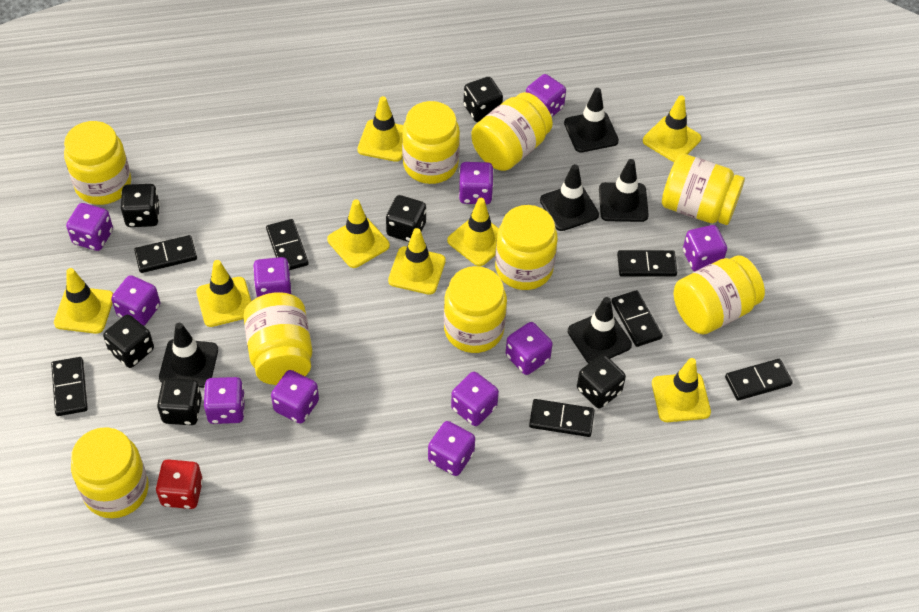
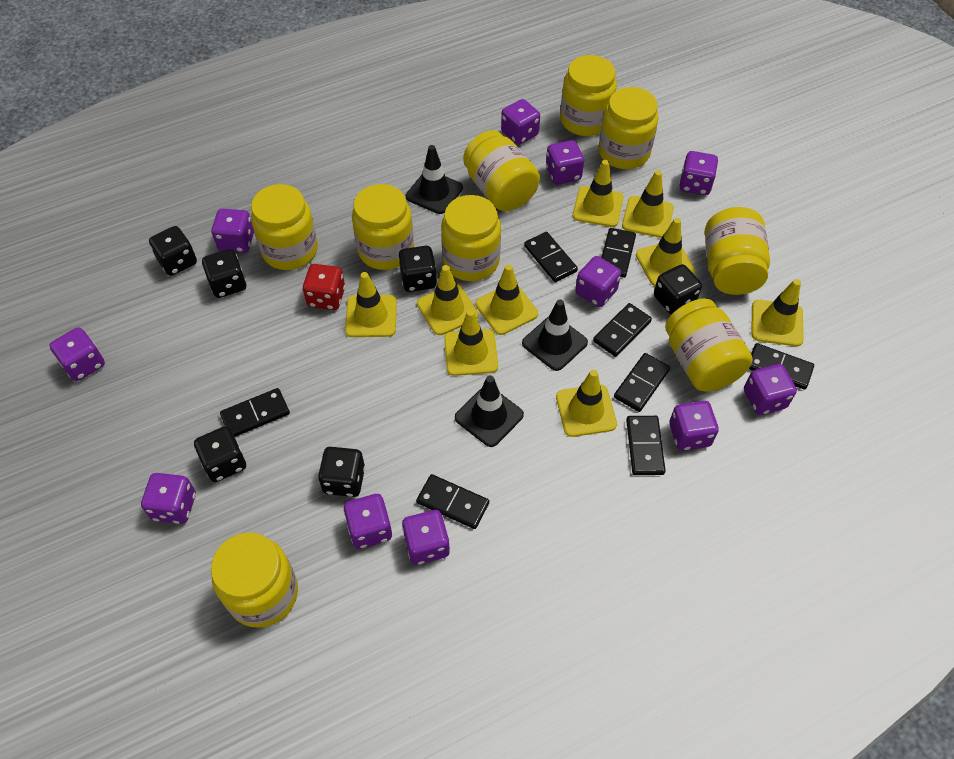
black domino: 7 -> 8
black traffic cone: 5 -> 3
yellow traffic cone: 8 -> 9

